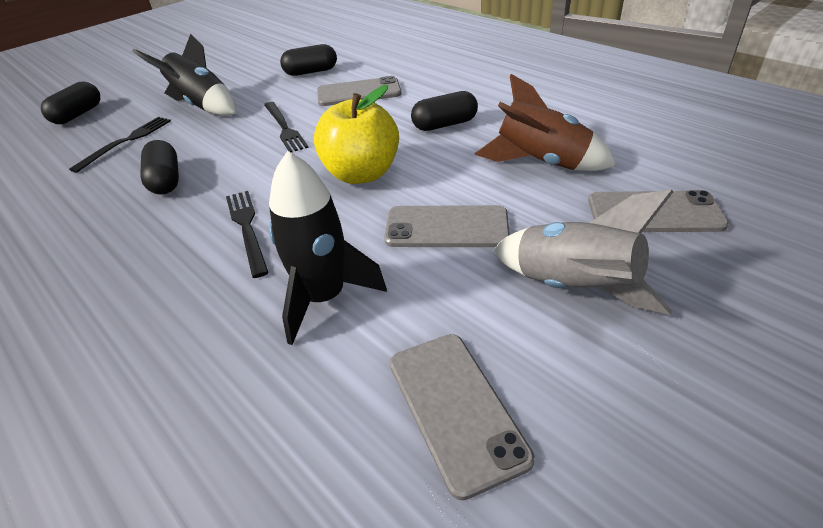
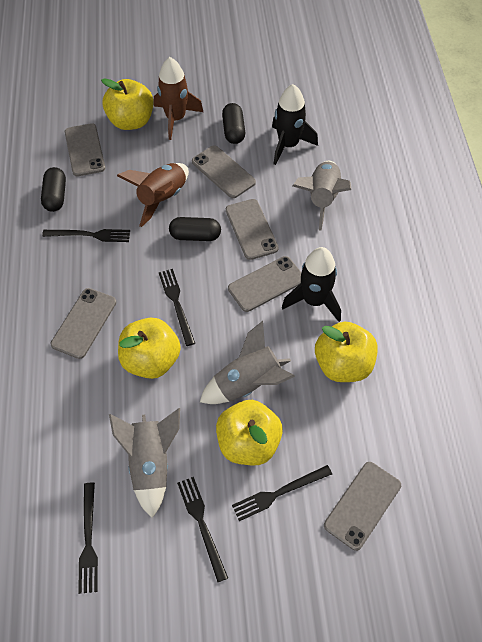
black capsule: 4 -> 3
black fork: 3 -> 5
brown rocket: 1 -> 2
grey phone: 4 -> 6
grey rocket: 1 -> 3
yellow apple: 1 -> 4

